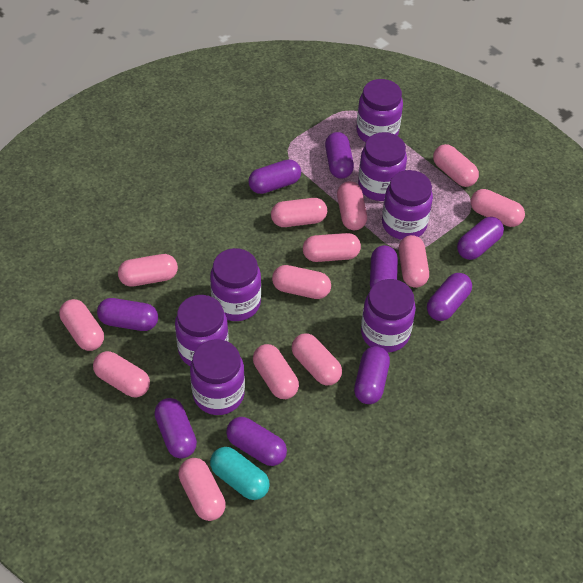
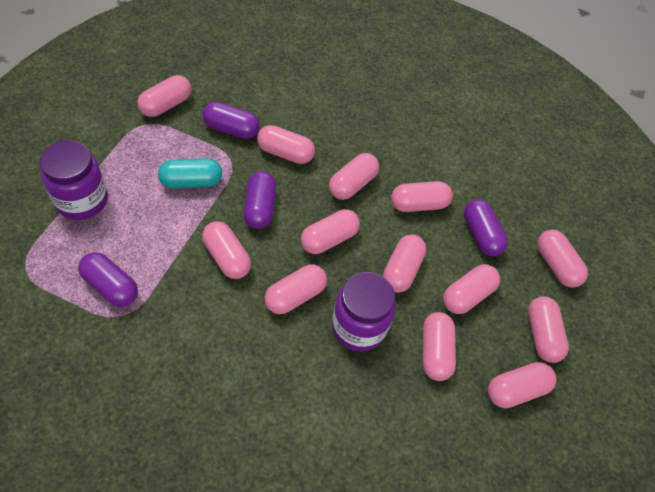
purple capsule: 9 -> 4
purple jar: 7 -> 2

